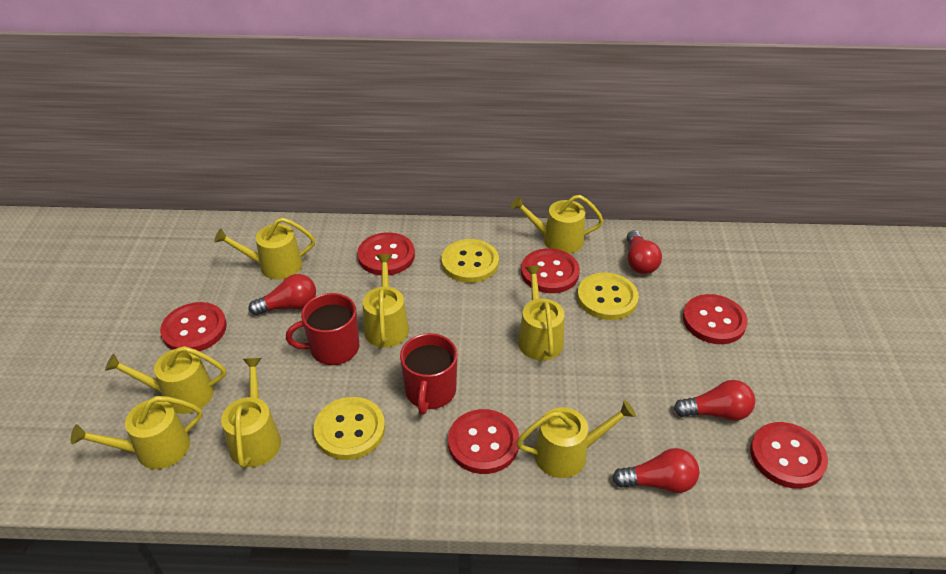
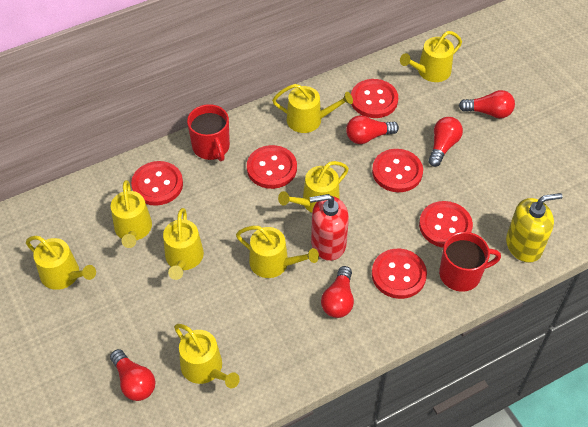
red light bulb: 4 -> 5
red soap dispenser: 0 -> 1
yellow button: 3 -> 0
yellow soap dispenser: 0 -> 1

